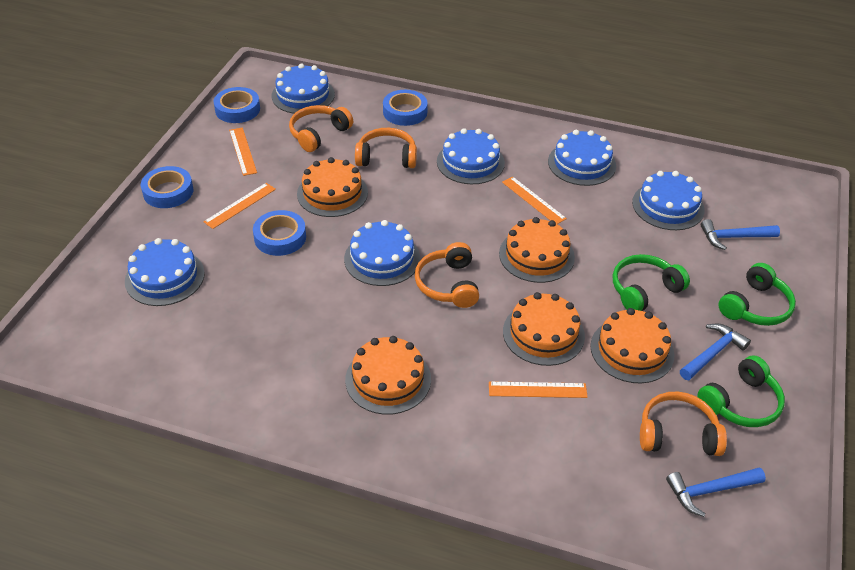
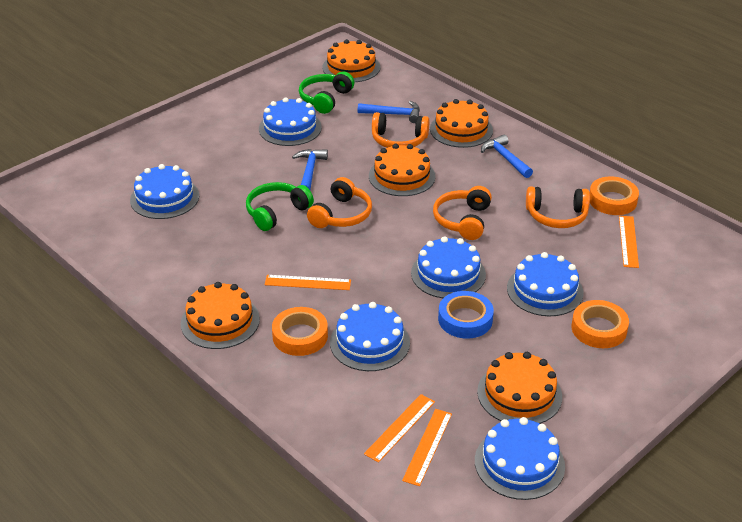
blue tape: 4 -> 1
green headphones: 3 -> 2
orange tape: 0 -> 3

